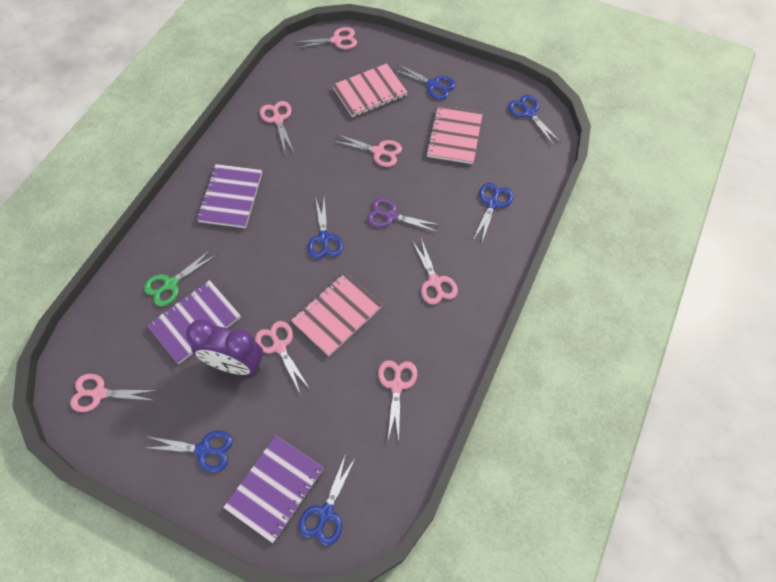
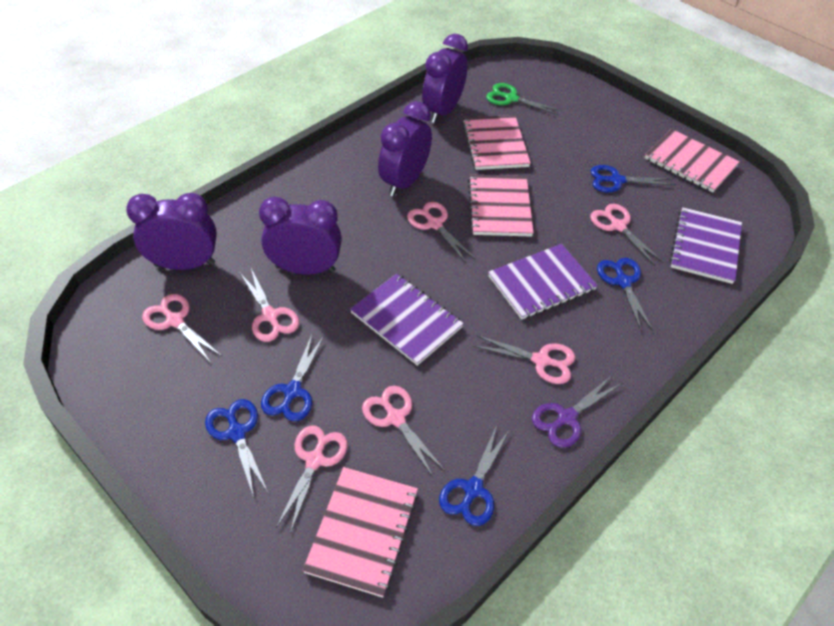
blue scissors: 6 -> 5
pink notebook: 3 -> 4
purple clock: 1 -> 4

